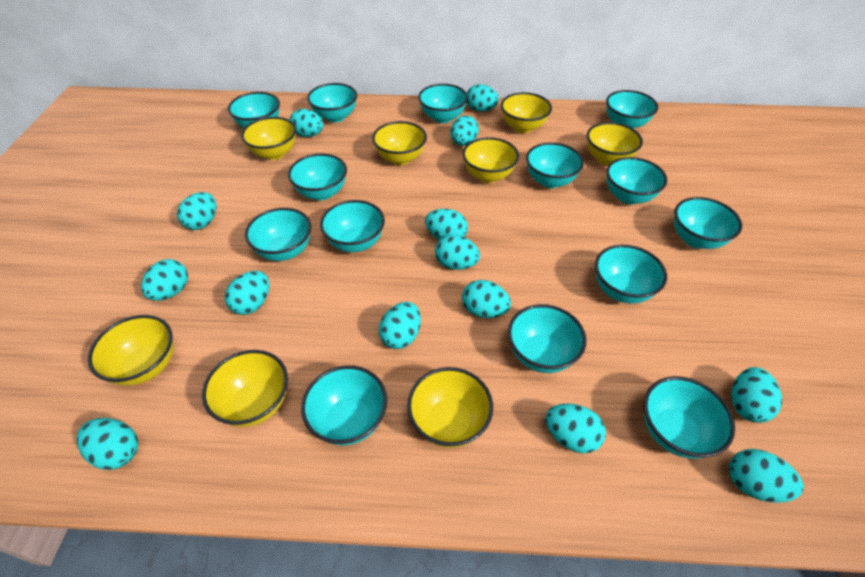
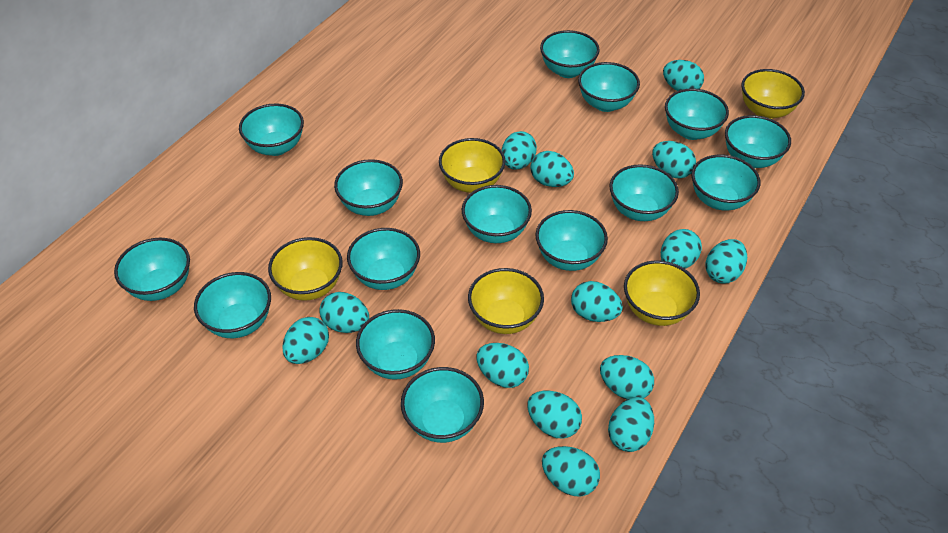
turquoise bowl: 14 -> 15
yellow bowl: 8 -> 5

